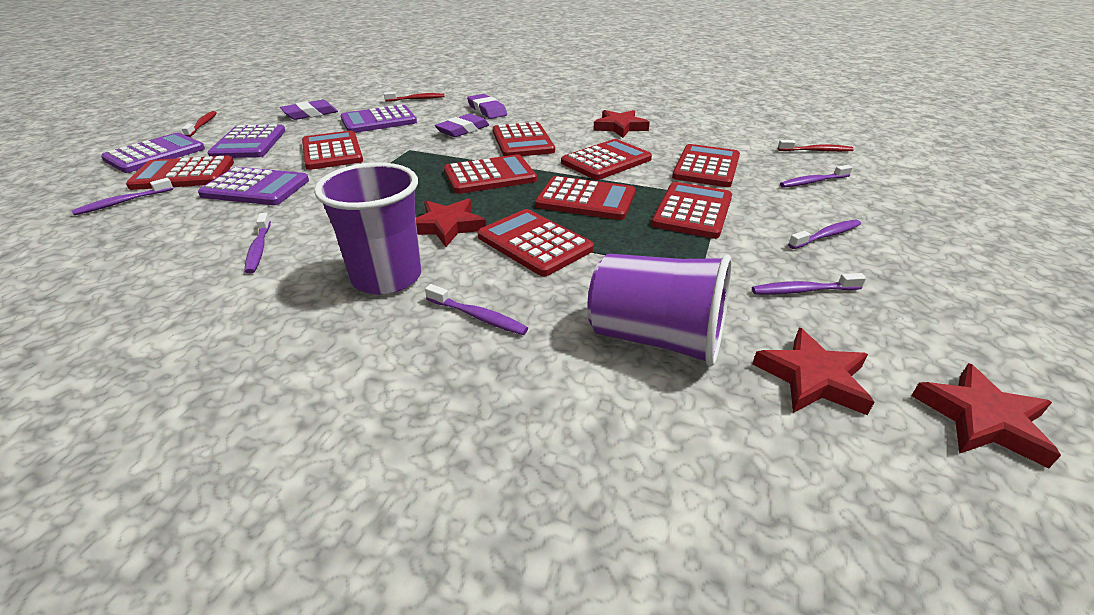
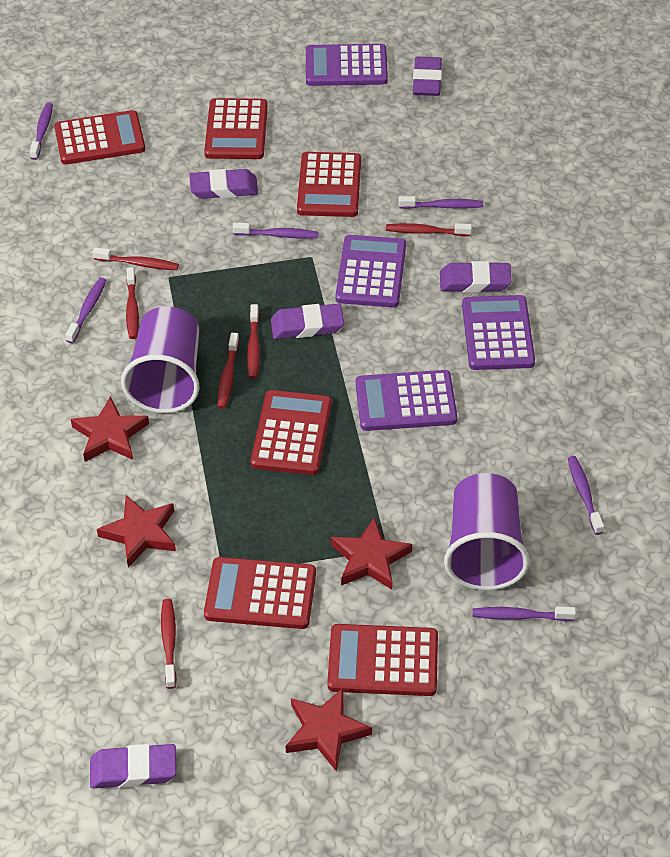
purple eraser: 3 -> 5
red calculator: 9 -> 6
red toothbrush: 3 -> 6

